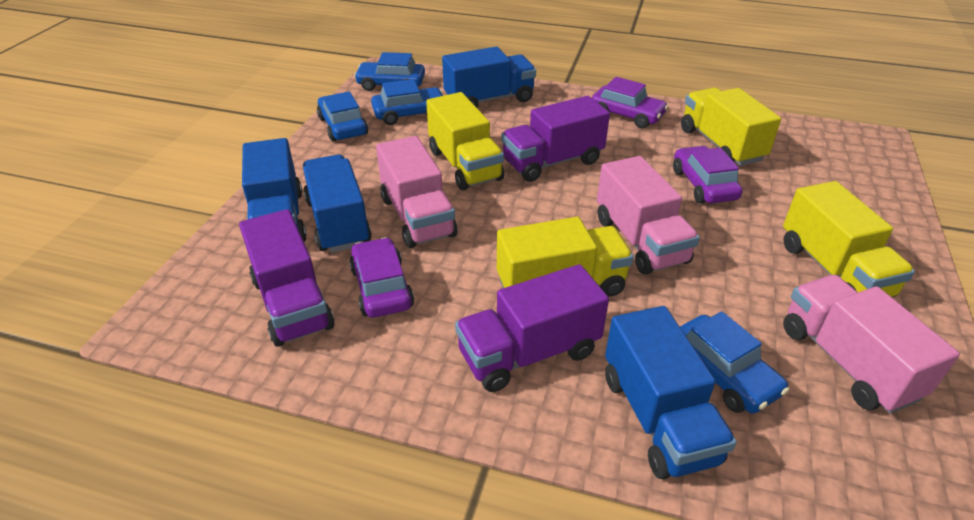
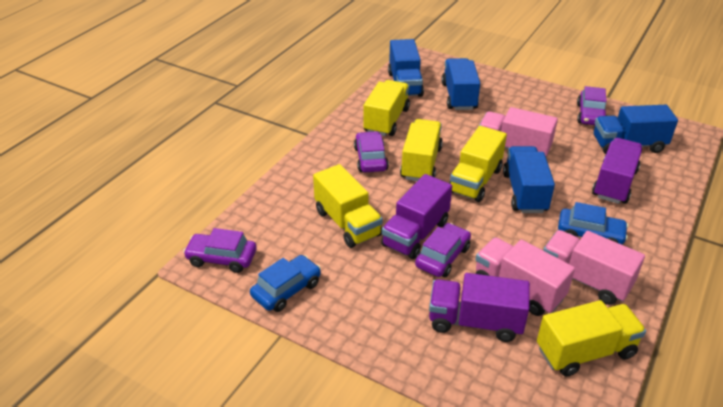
blue car: 4 -> 2
purple car: 3 -> 4
yellow truck: 4 -> 5

